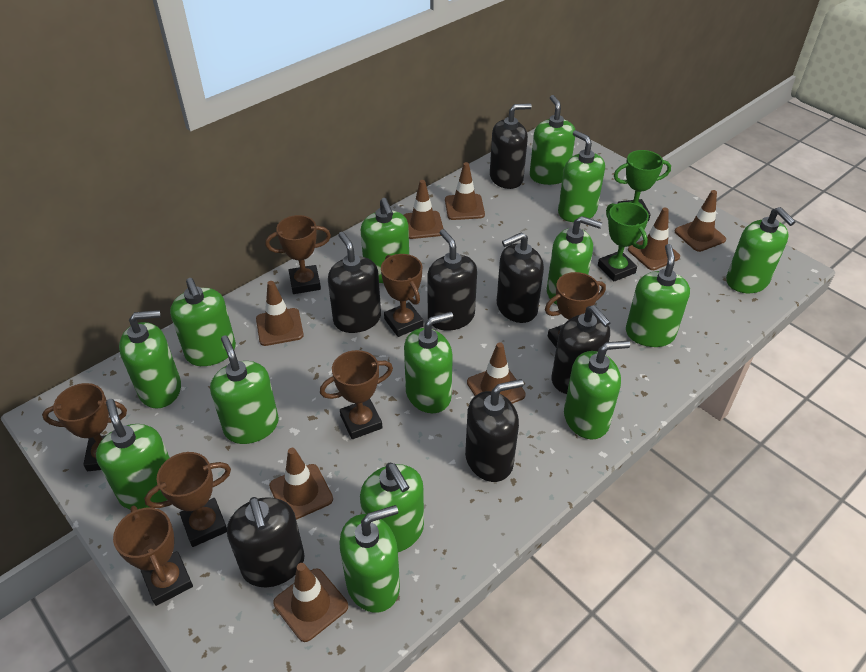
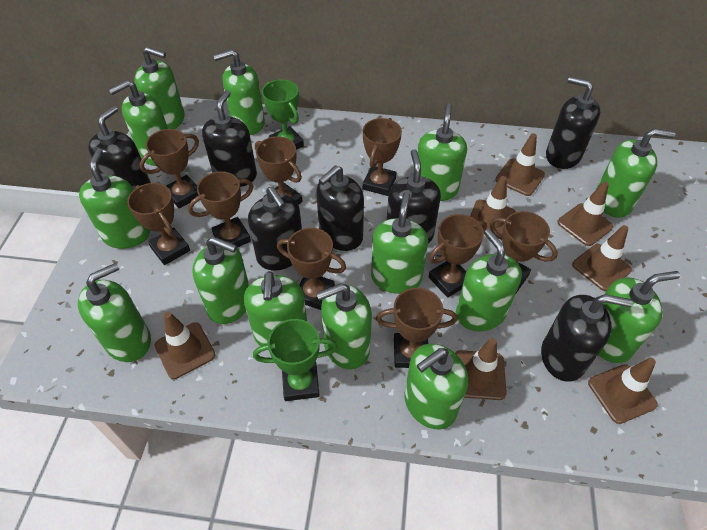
brown traffic cone: 8 -> 7
brown trophy: 7 -> 9

